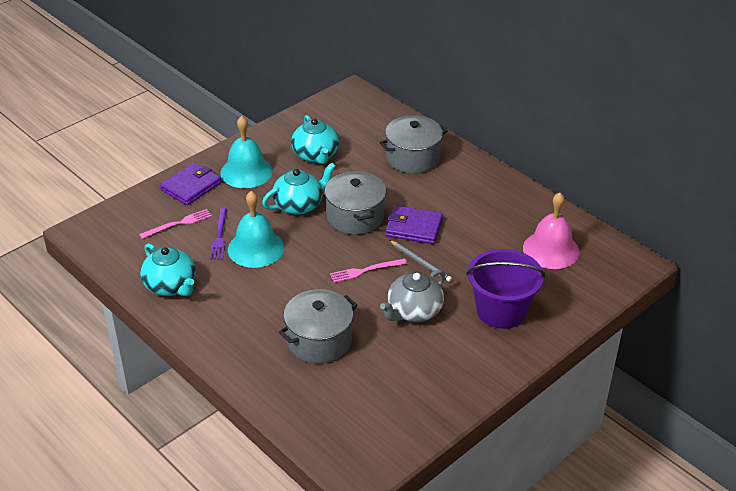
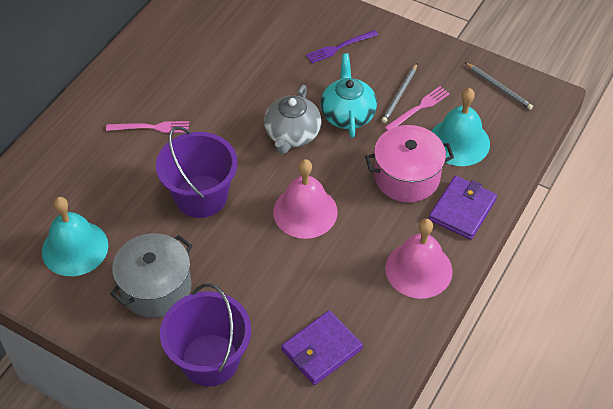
grey pencil: 1 -> 2
grey pot: 3 -> 1
pink bell: 1 -> 2
pink pot: 0 -> 1
purple bucket: 1 -> 2
turquoise teapot: 3 -> 1

